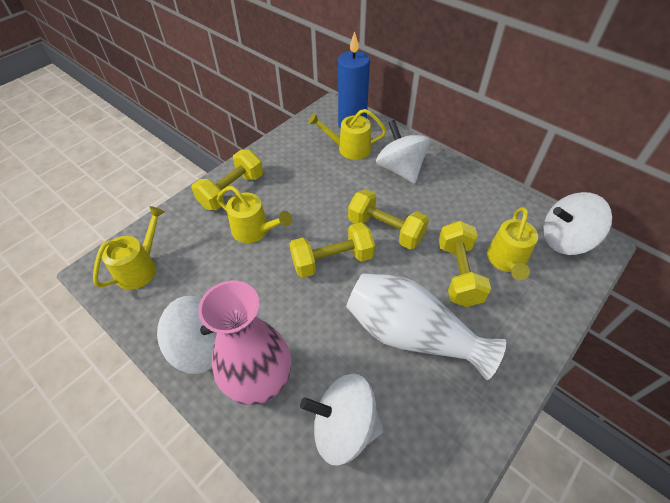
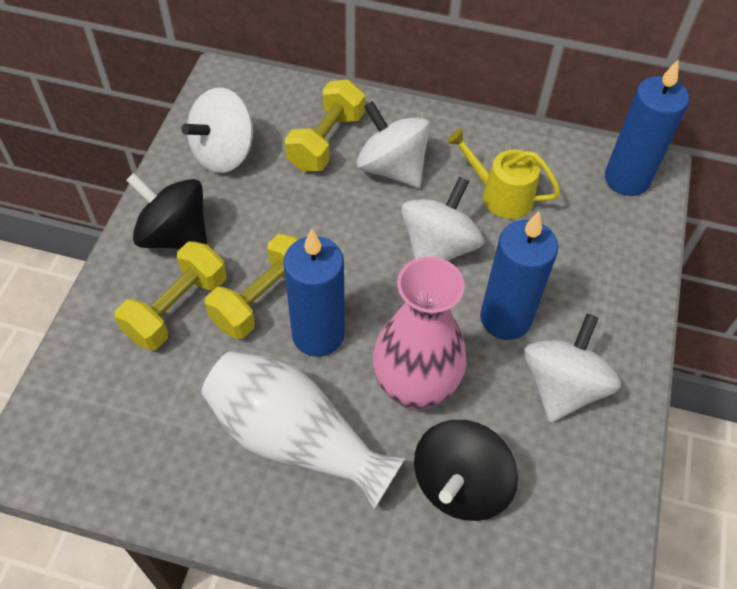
black spinning top: 0 -> 2
blue candle: 1 -> 3
yellow dumbbell: 4 -> 3
yellow watering can: 4 -> 1

